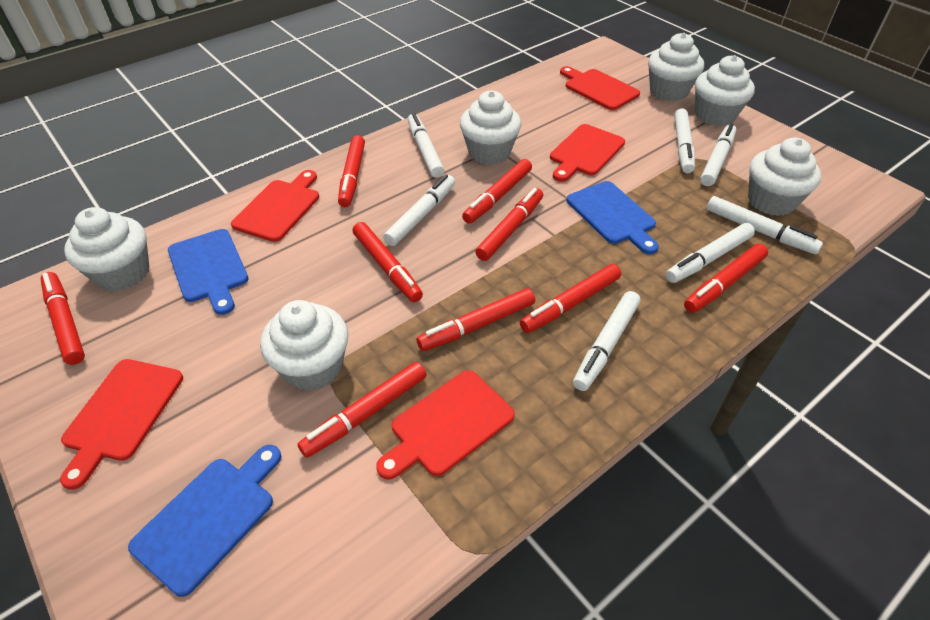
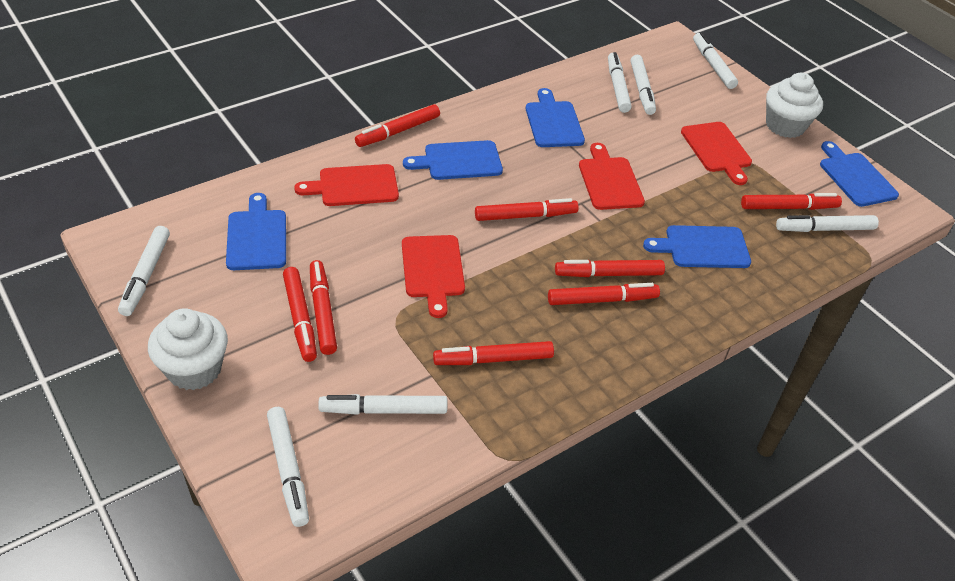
blue cutting board: 3 -> 5
red cutting board: 5 -> 4
red marker: 9 -> 8
white cupcake: 6 -> 2

